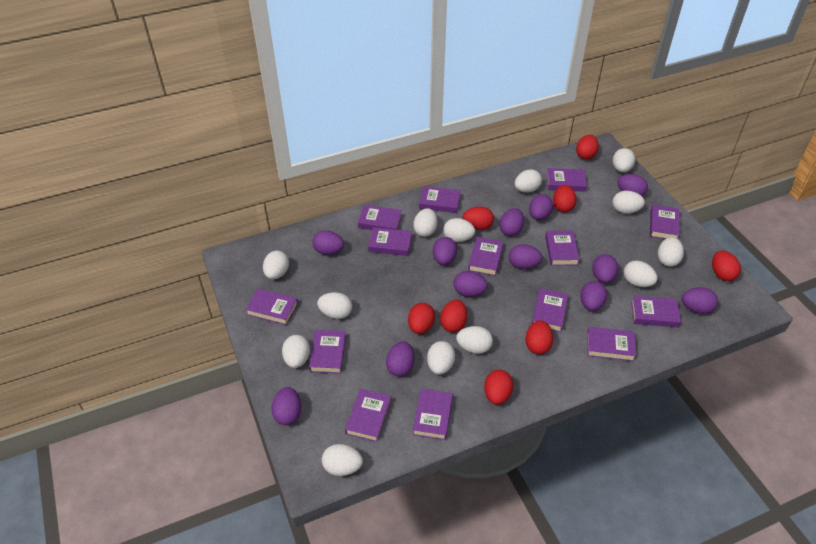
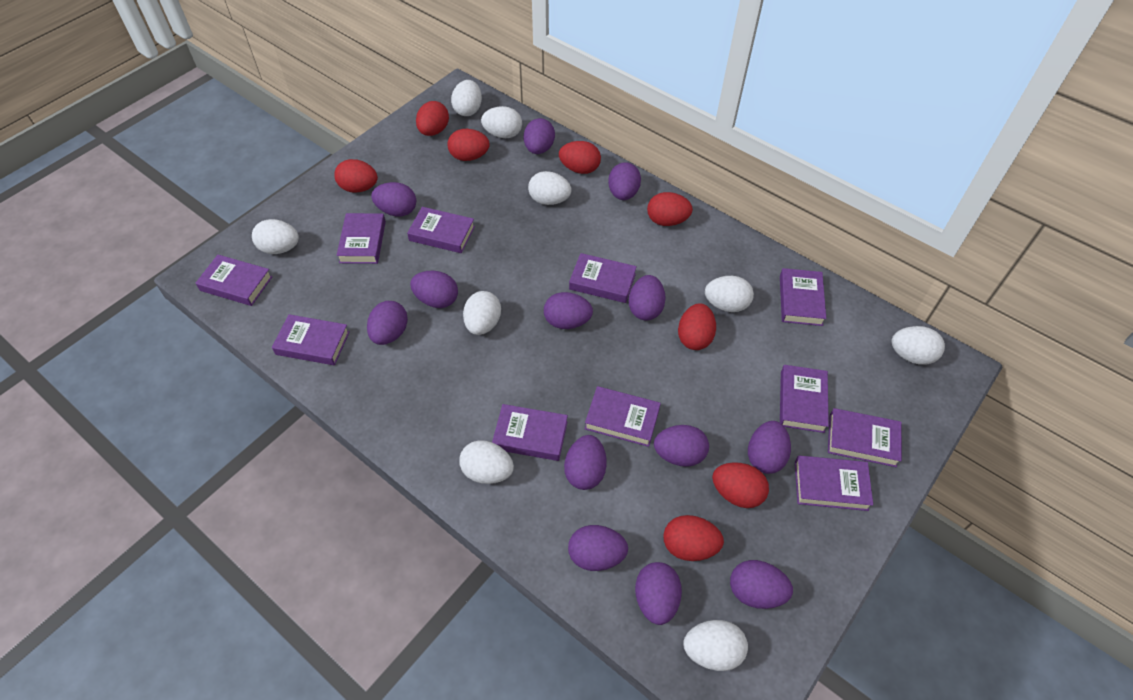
purple book: 14 -> 11
purple egg: 12 -> 13
white egg: 13 -> 9

